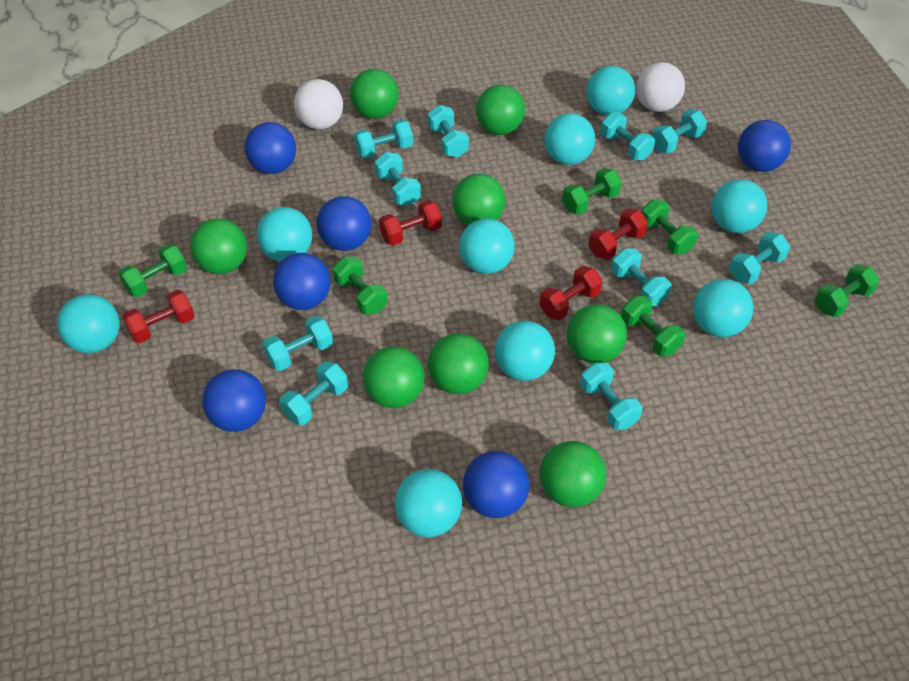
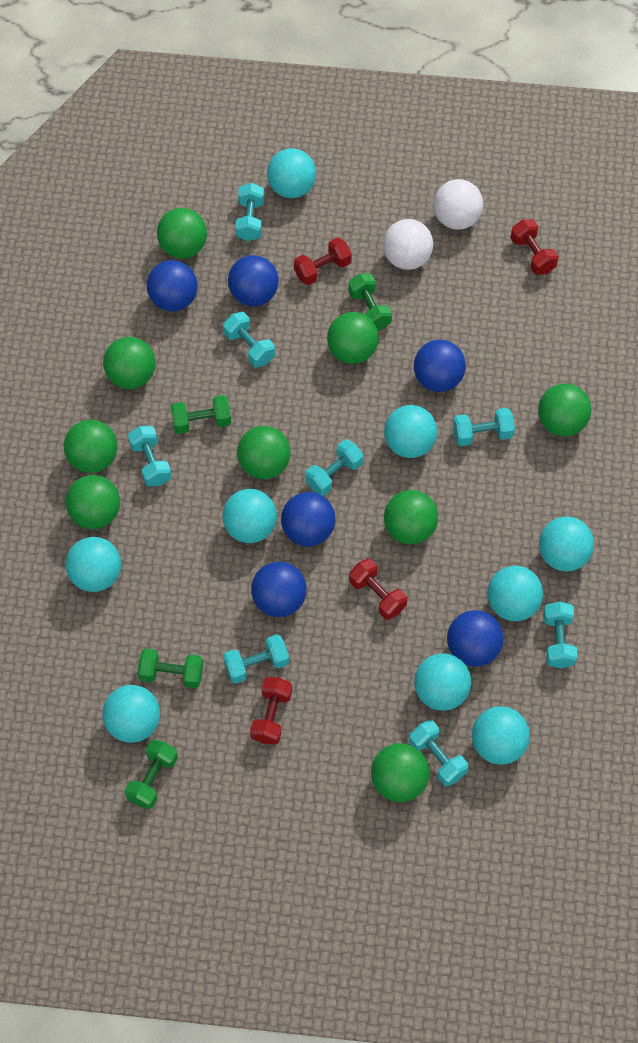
green ball: 8 -> 9
green dumbbell: 6 -> 4
turquoise dumbbell: 10 -> 8

